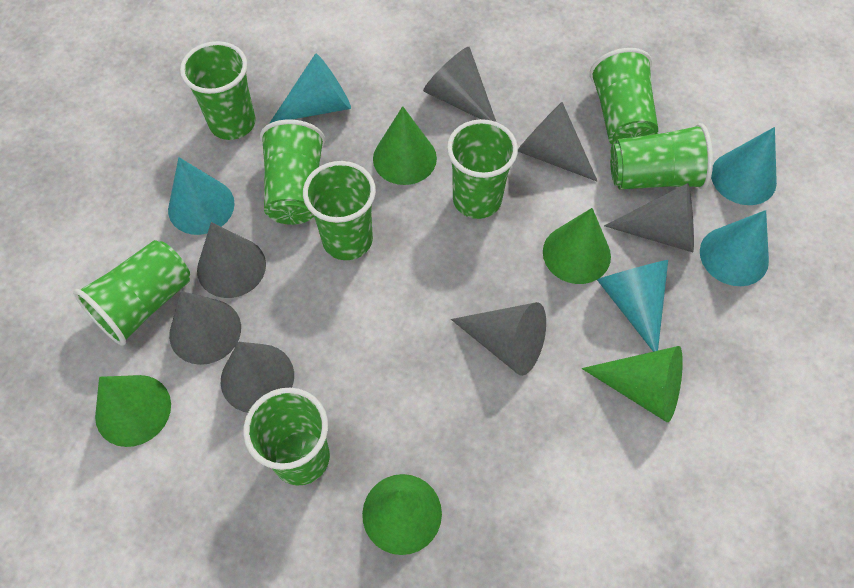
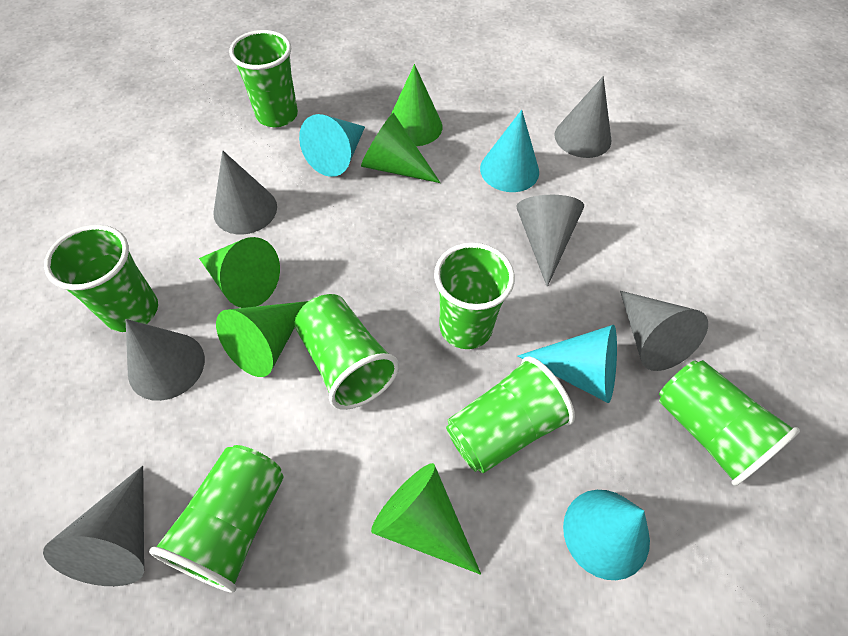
green cup: 8 -> 7
grey cone: 7 -> 6
turquoise cone: 5 -> 4

